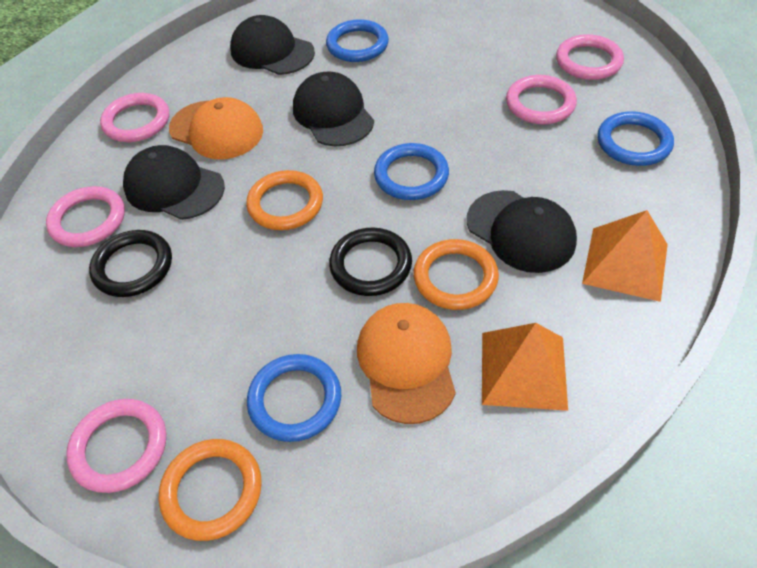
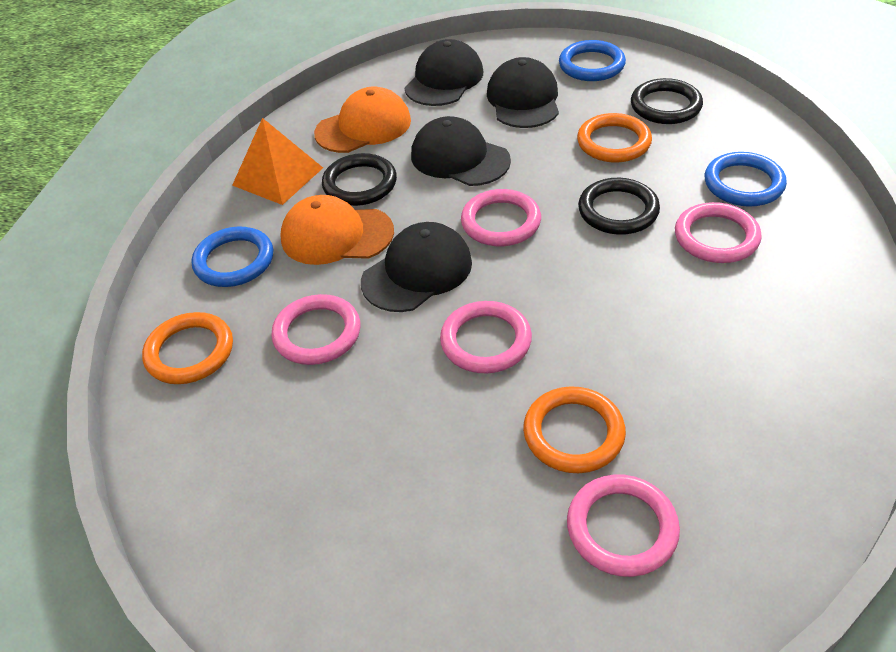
black ring: 2 -> 3
blue ring: 4 -> 3
orange pyramid: 2 -> 1

